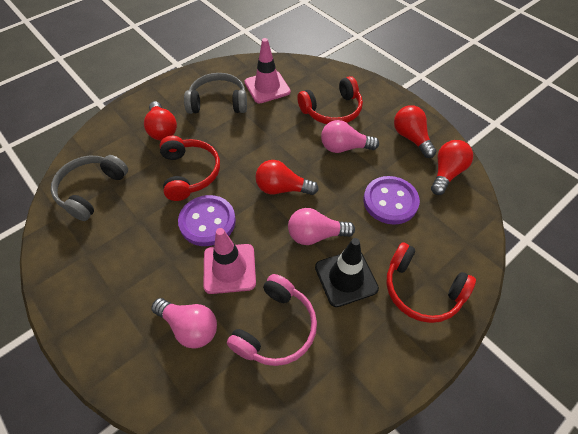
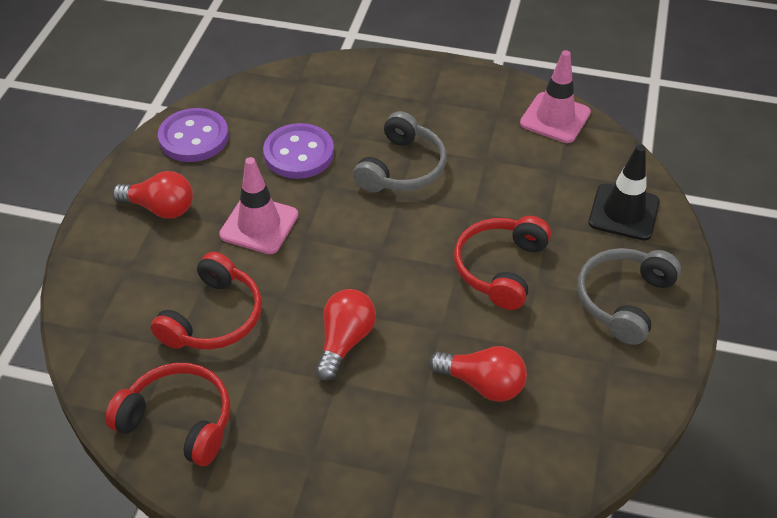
pink headphones: 1 -> 0
pink light bulb: 3 -> 0
red light bulb: 4 -> 3

